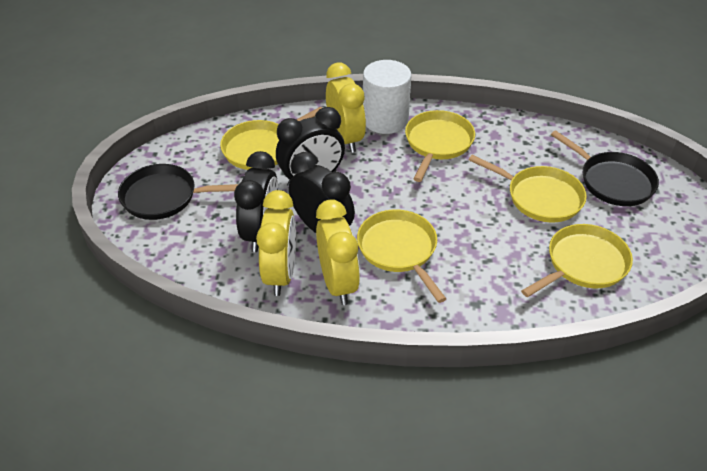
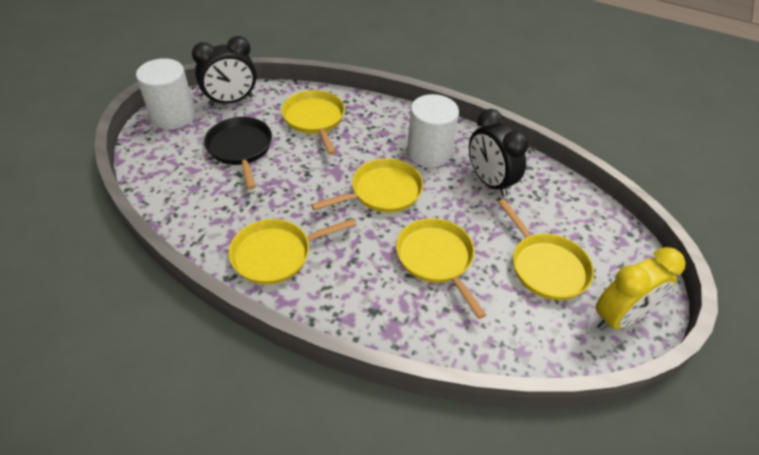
black clock: 3 -> 2
black pan: 2 -> 1
white cylinder: 1 -> 2
yellow clock: 3 -> 1

